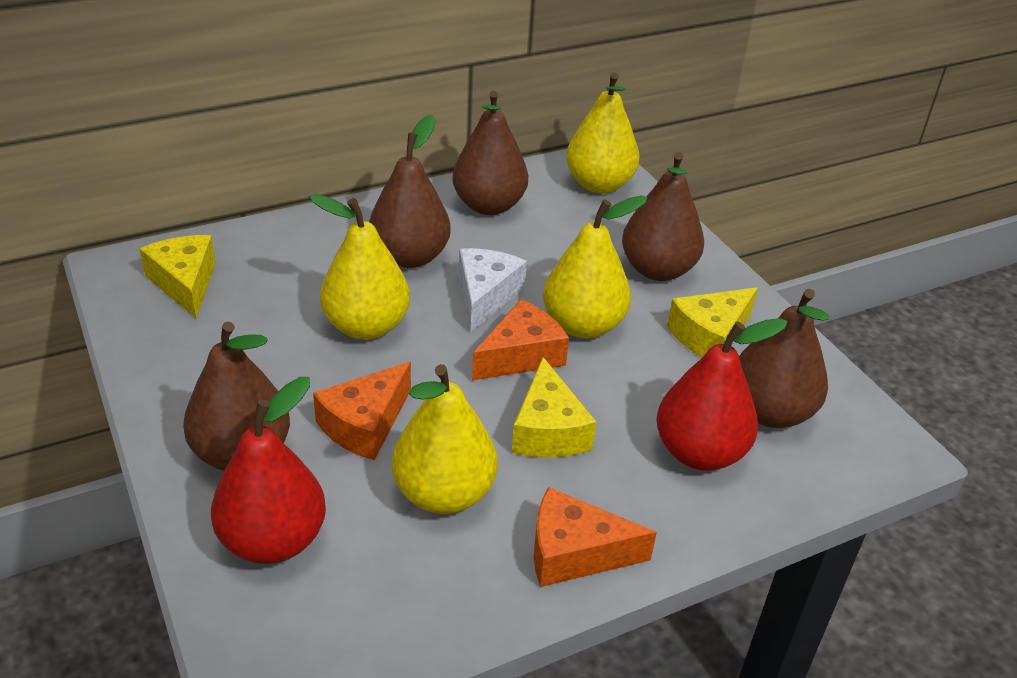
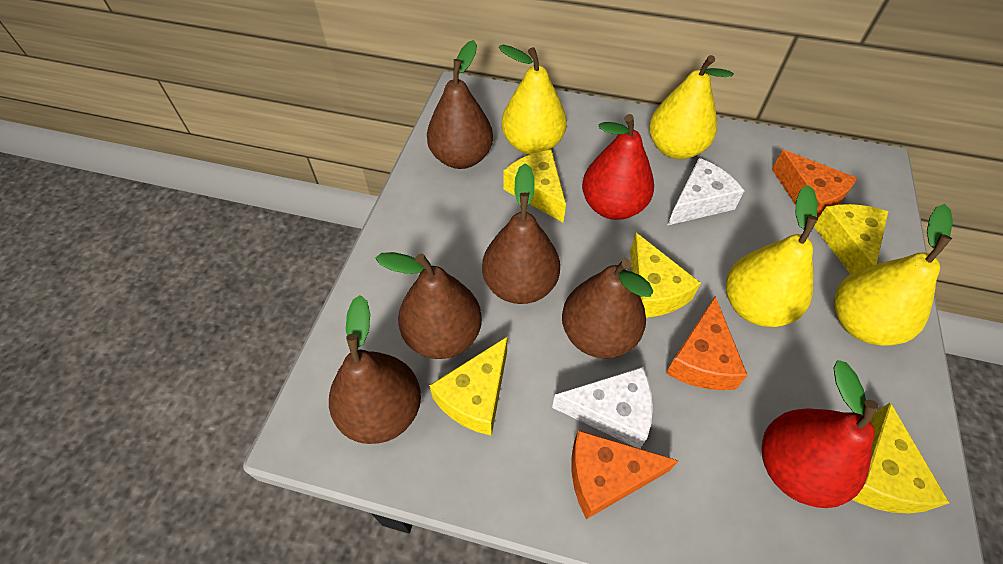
white cheese: 1 -> 2
yellow cheese: 3 -> 5

